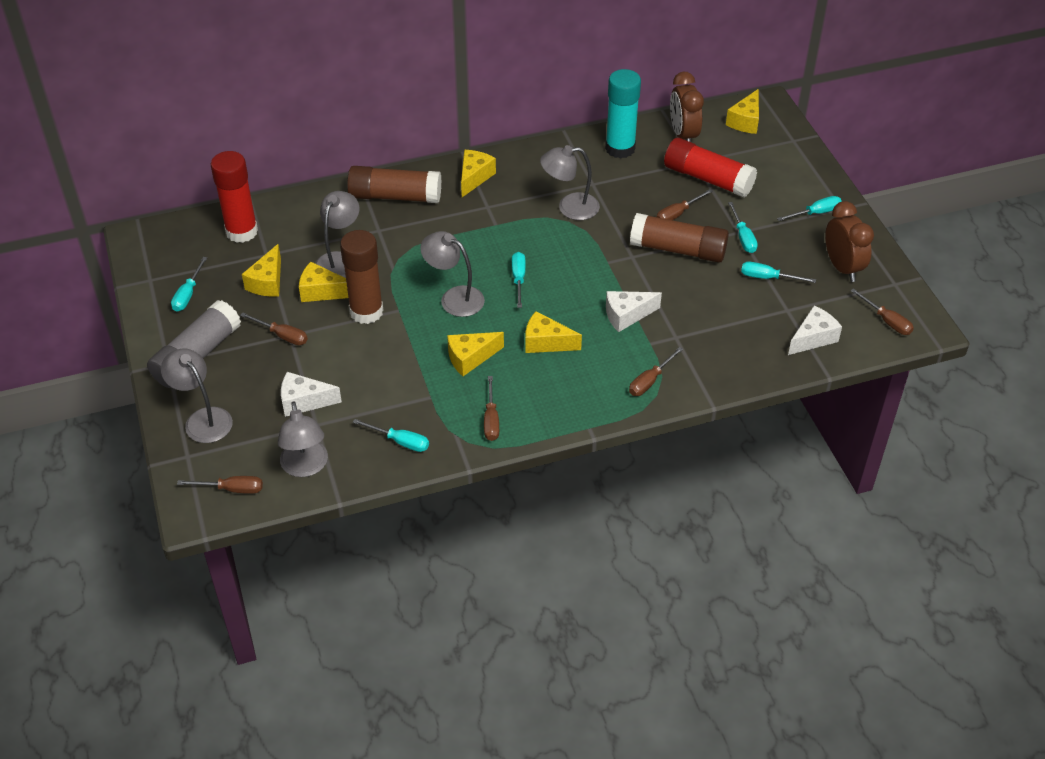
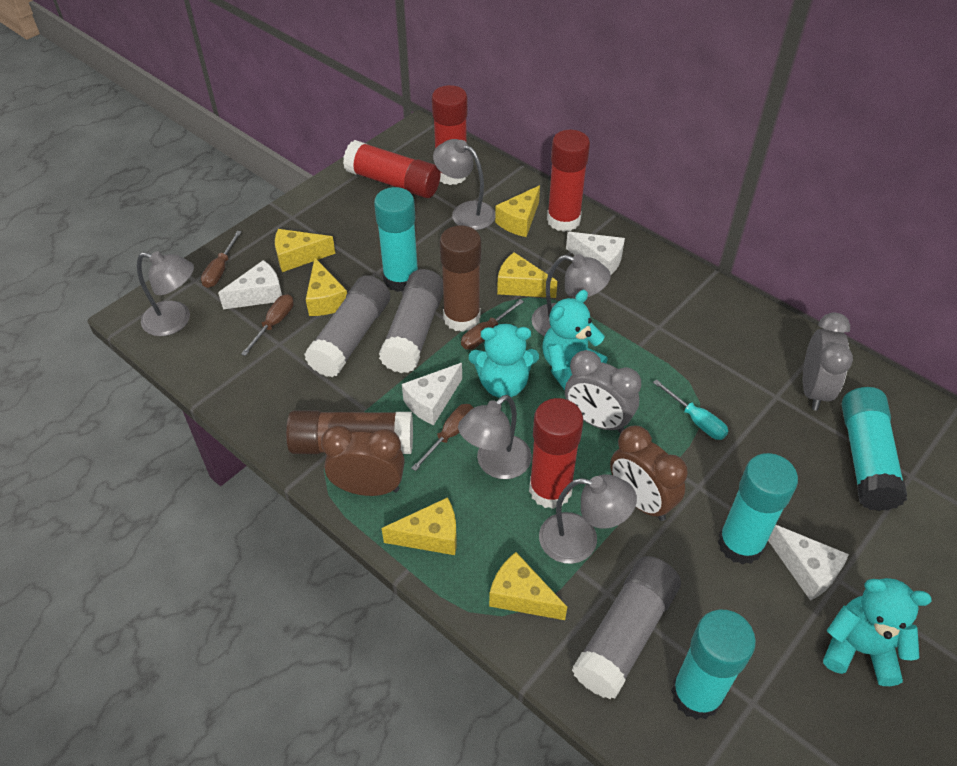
brown glue stick: 3 -> 2
brown screwdriver: 6 -> 4
grey clock: 0 -> 2
grey glue stick: 1 -> 3
red glue stick: 2 -> 4
turquoise glue stick: 1 -> 4
turquoise screwdriver: 6 -> 1
turquoise teddy bear: 0 -> 3
white cheese: 3 -> 4

